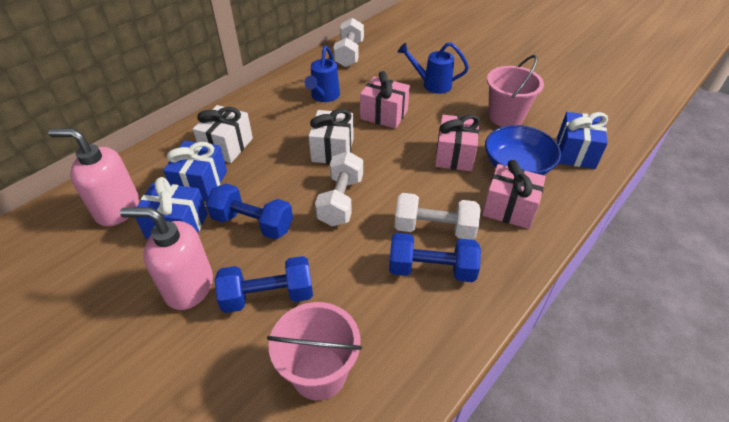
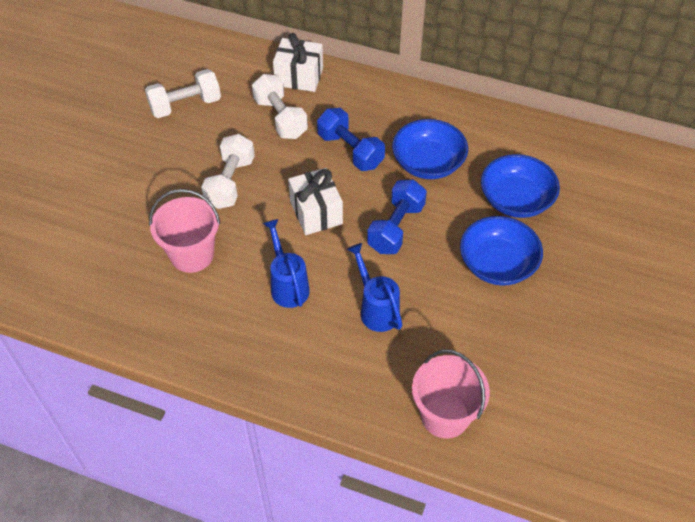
blue bowl: 1 -> 3
blue dumbbell: 3 -> 2
blue gift: 3 -> 0
pink gift: 3 -> 0
pink soap dispenser: 2 -> 0

